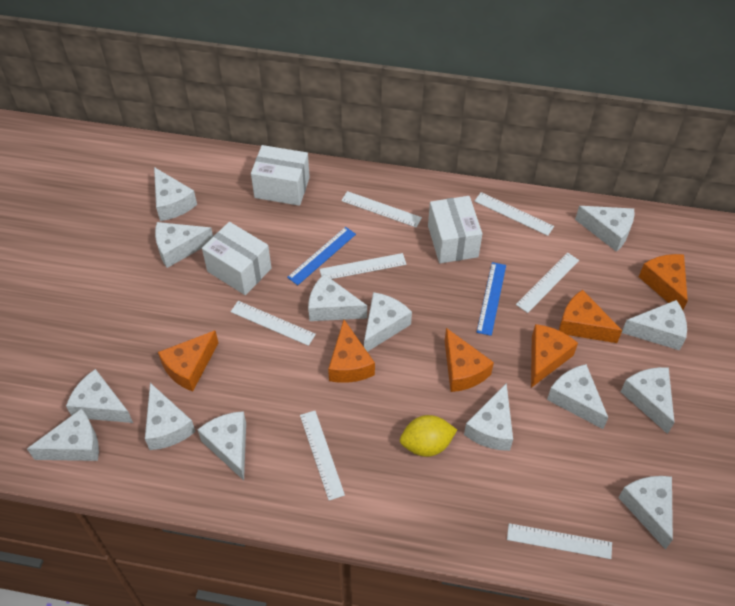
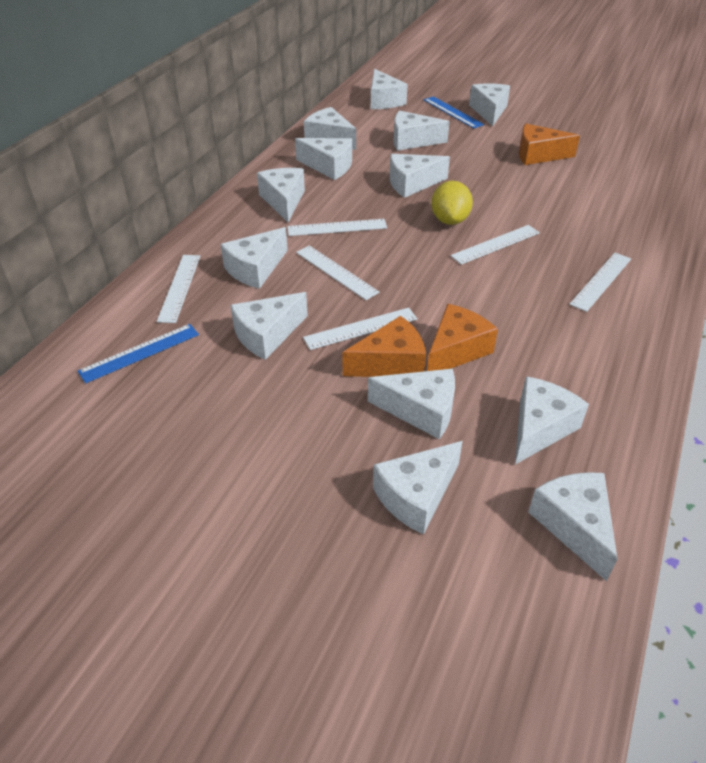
orange cheese: 6 -> 3
white box: 3 -> 0
white cheese: 14 -> 13
white ruler: 7 -> 6

